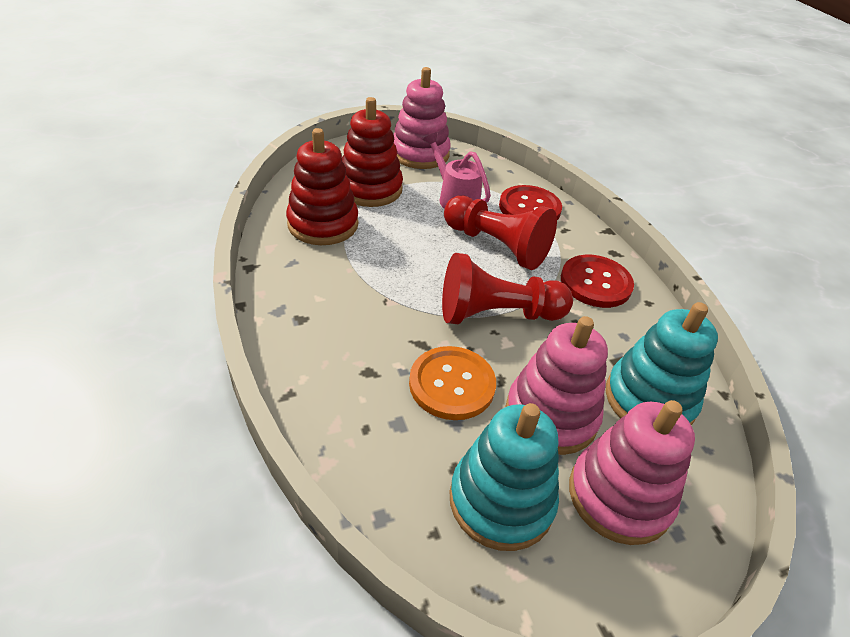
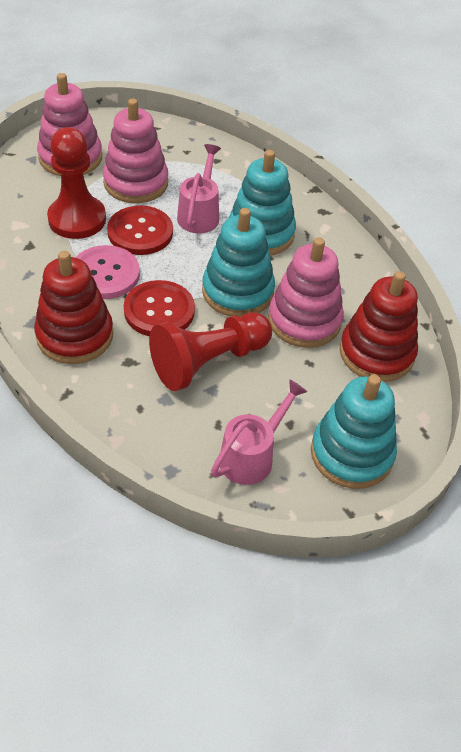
orange button: 1 -> 0
pink button: 0 -> 1
pink watering can: 1 -> 2
turquoise stacking toy: 2 -> 3

